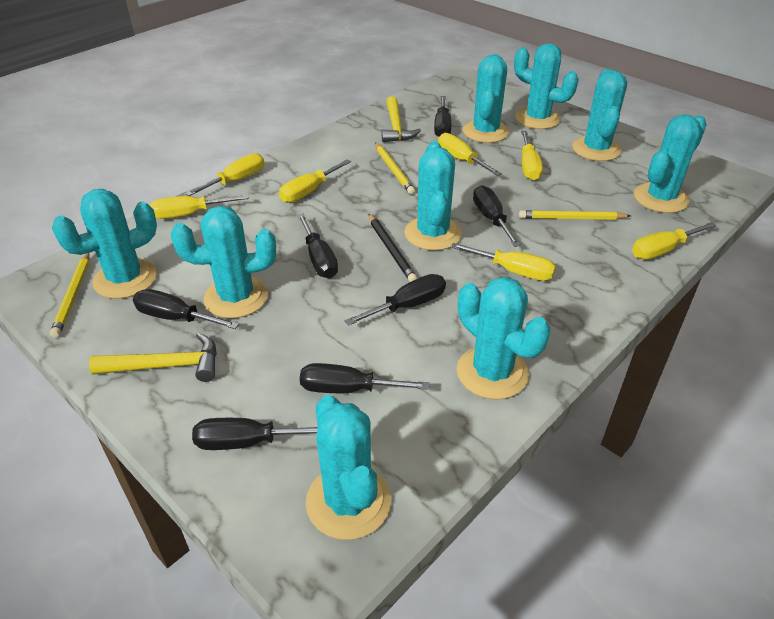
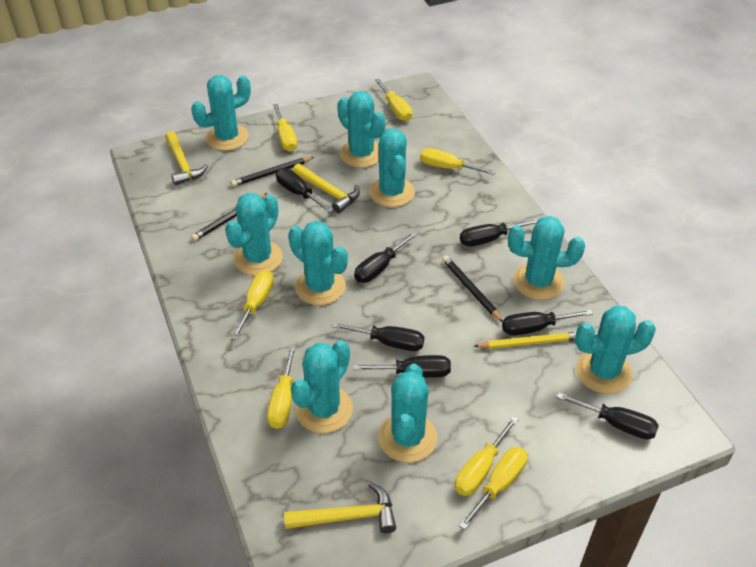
black pencil: 1 -> 3
yellow hammer: 2 -> 3
yellow pencil: 3 -> 1

